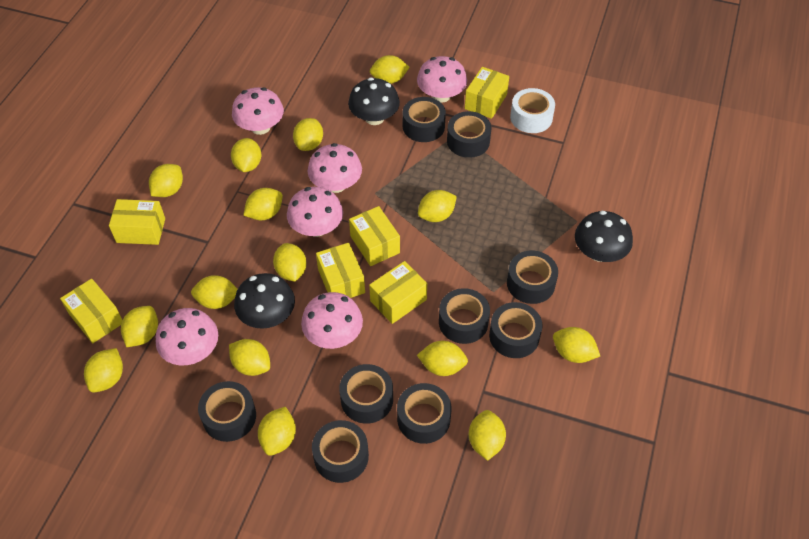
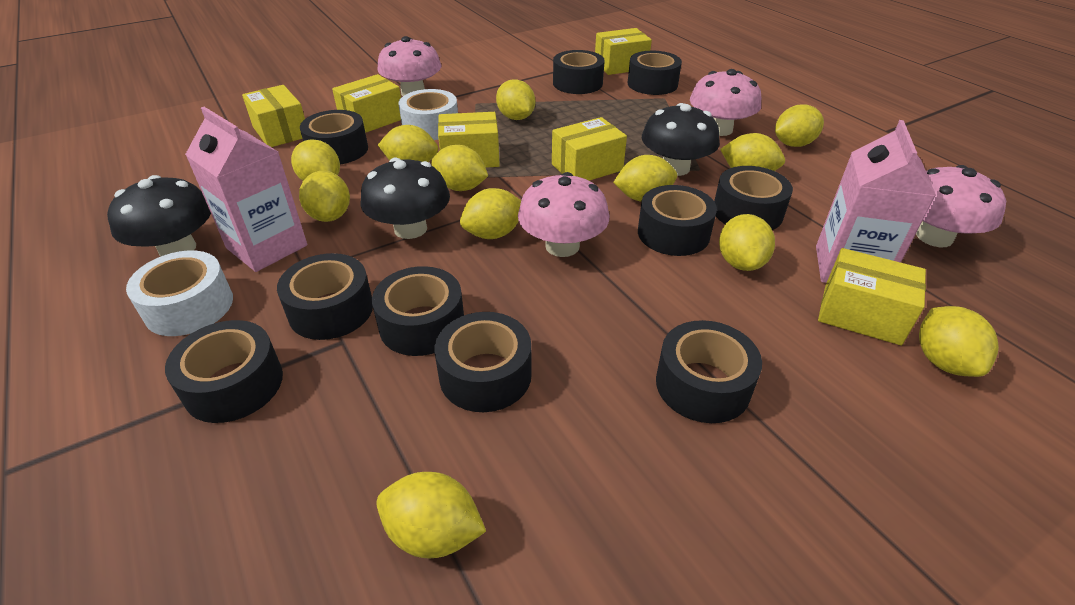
black tape: 9 -> 10
pink carton: 0 -> 2
pink mushroom: 6 -> 4
white tape: 1 -> 2
yellow lemon: 15 -> 12

